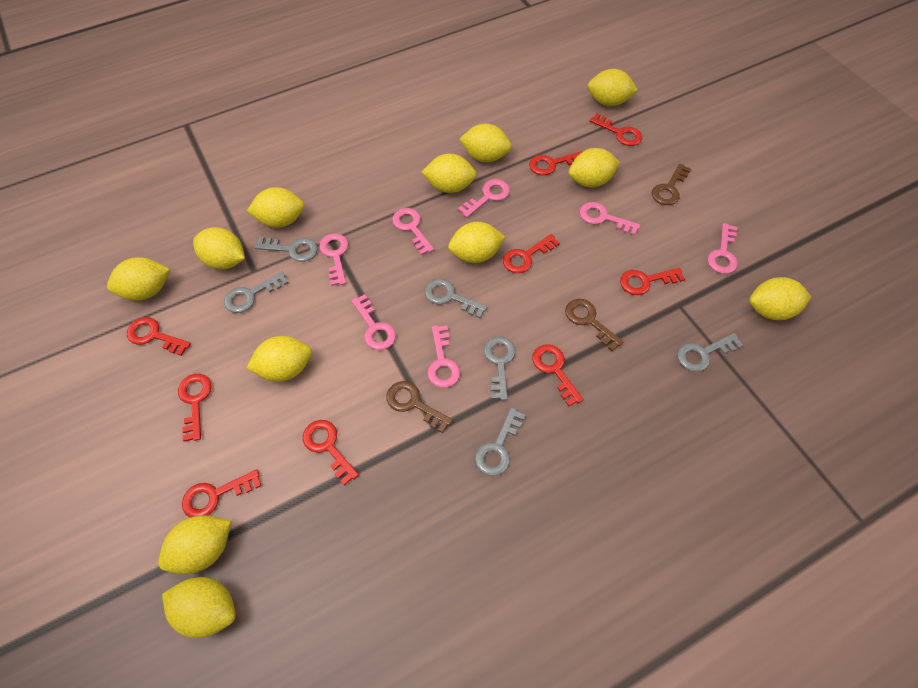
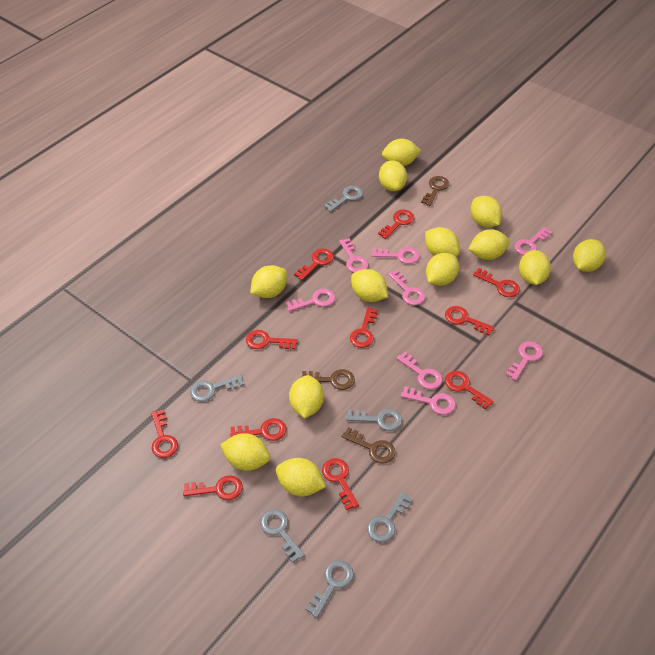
pink key: 7 -> 8
red key: 9 -> 11
yellow lemon: 12 -> 13

